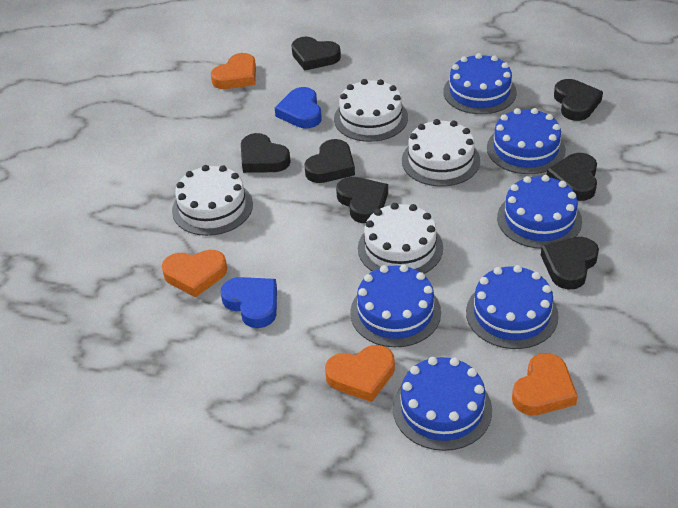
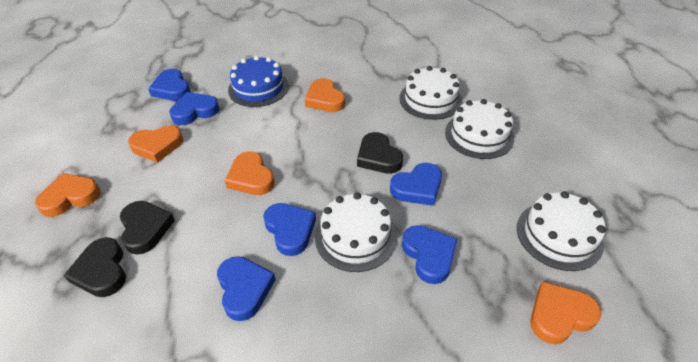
black heart: 7 -> 3
blue cake: 6 -> 1
blue heart: 2 -> 6
orange heart: 4 -> 5

